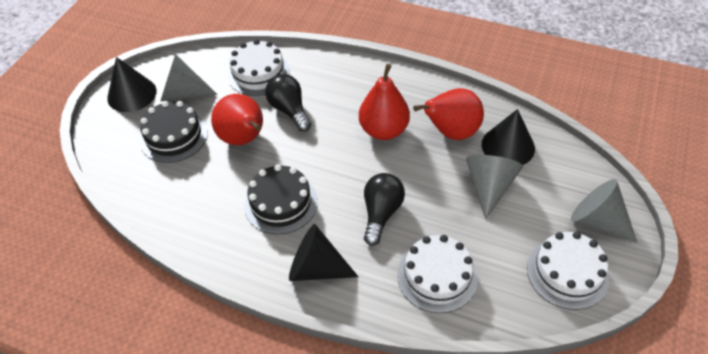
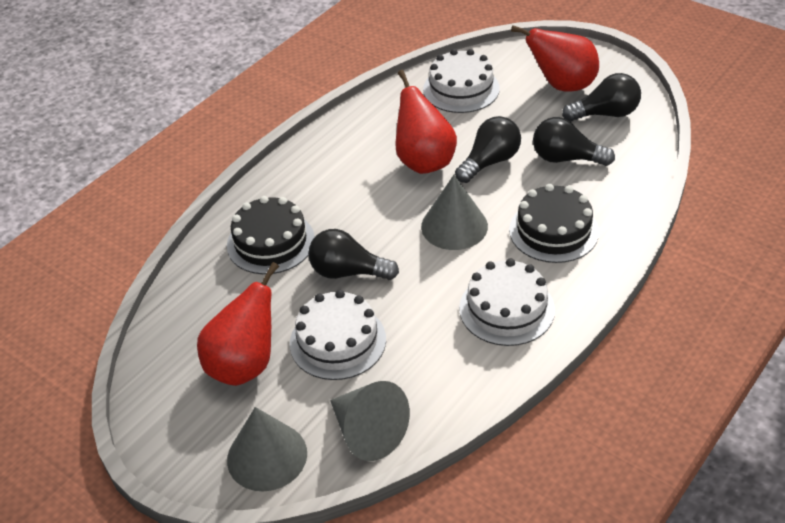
black cone: 3 -> 0
black light bulb: 2 -> 4

